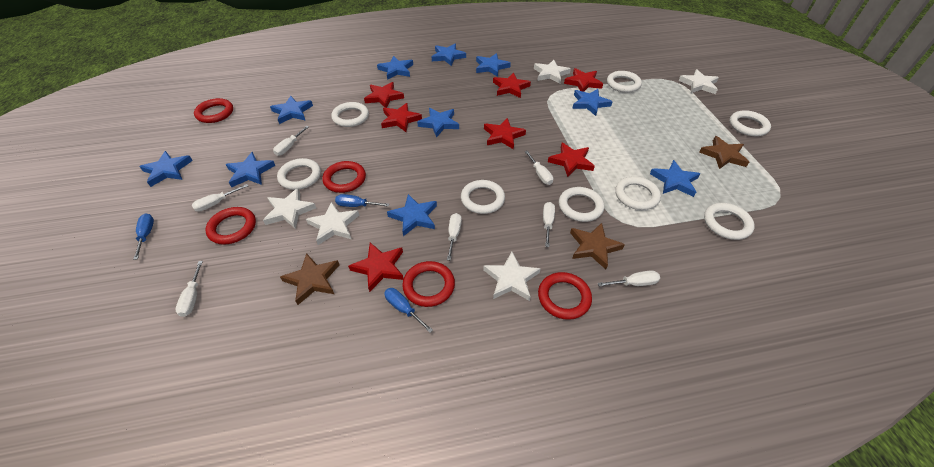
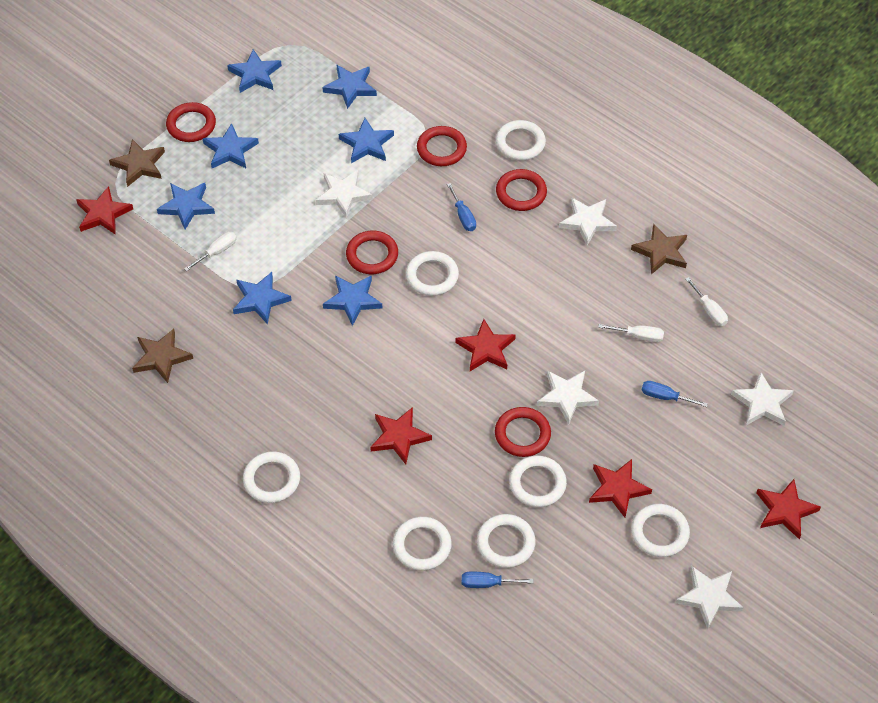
blue star: 10 -> 7
red star: 7 -> 5
white ring: 8 -> 7
white screwdriver: 7 -> 3

